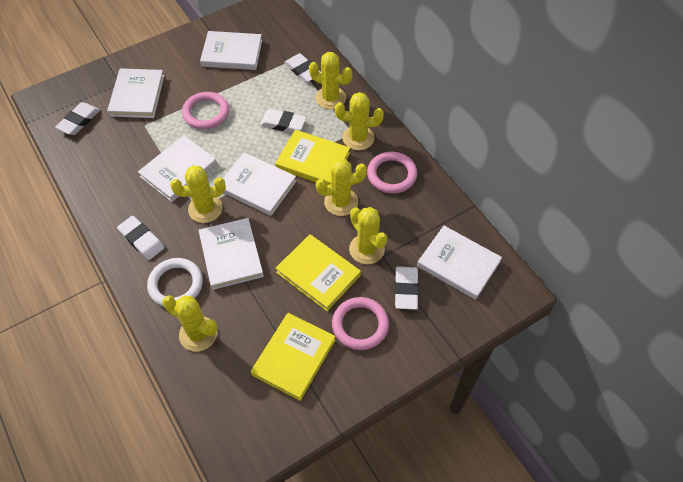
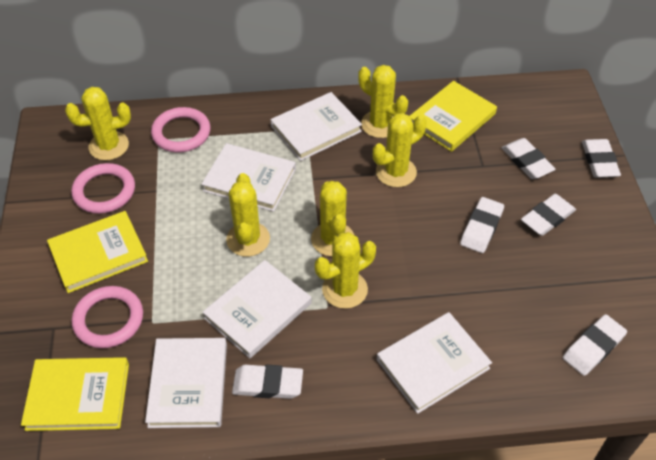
white book: 6 -> 5
white eraser: 5 -> 6
white ring: 1 -> 0

